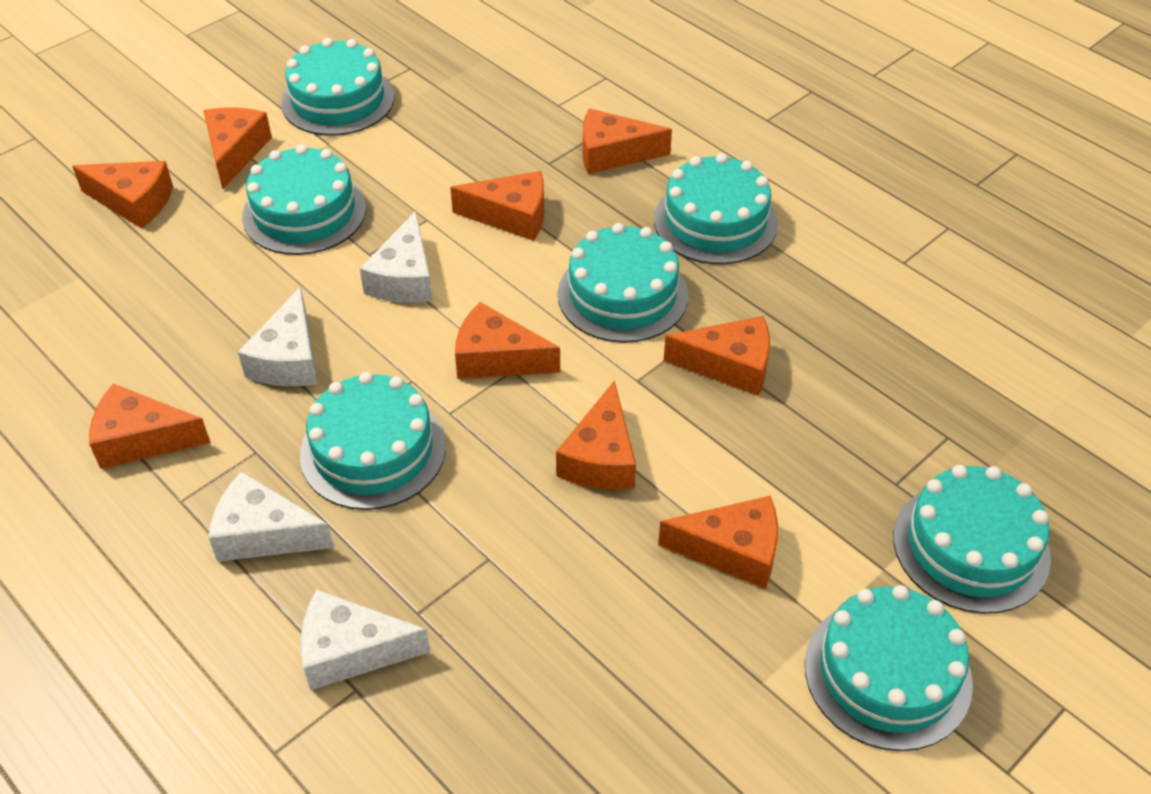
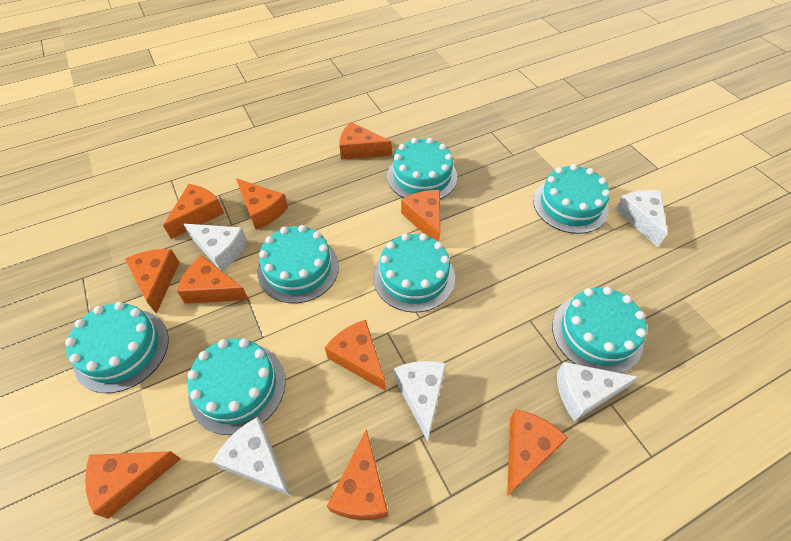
orange cheese: 9 -> 10
white cheese: 4 -> 5

